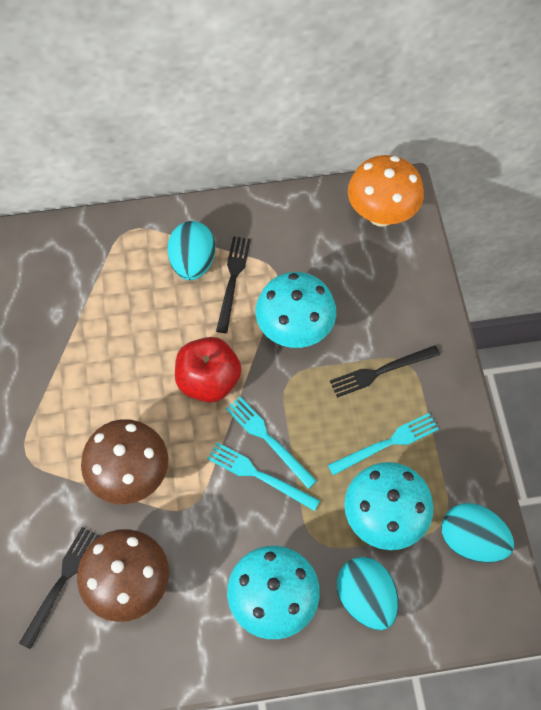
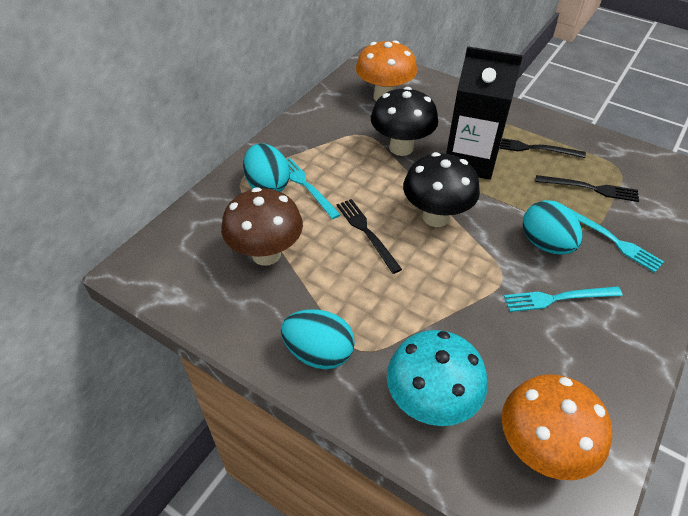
black carton: 0 -> 1
black mushroom: 0 -> 2
brown mushroom: 2 -> 1
orange mushroom: 1 -> 2
red apple: 1 -> 0
turquoise mushroom: 3 -> 1

